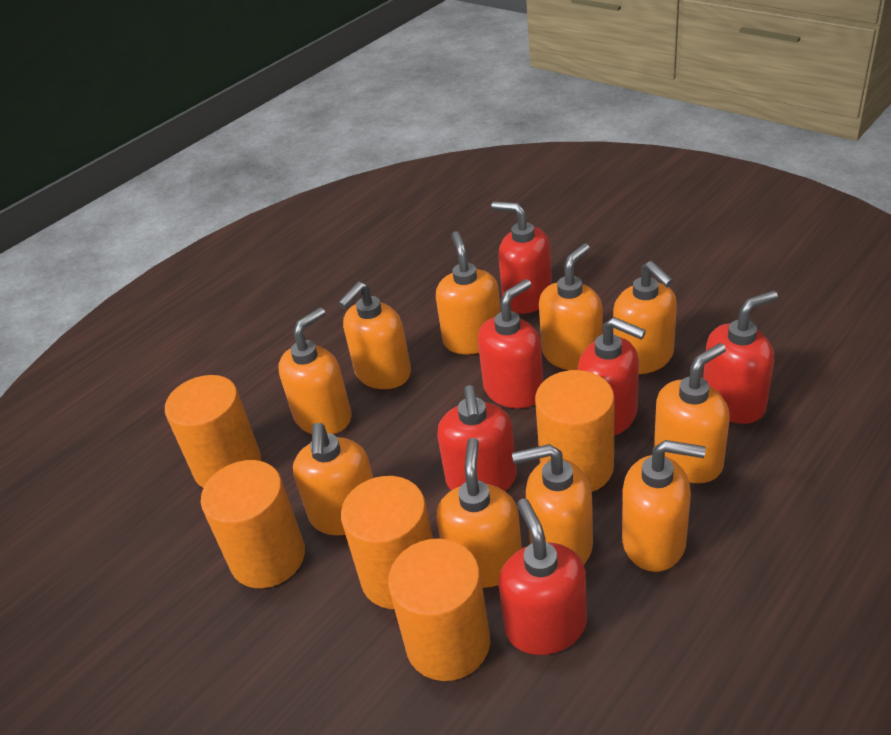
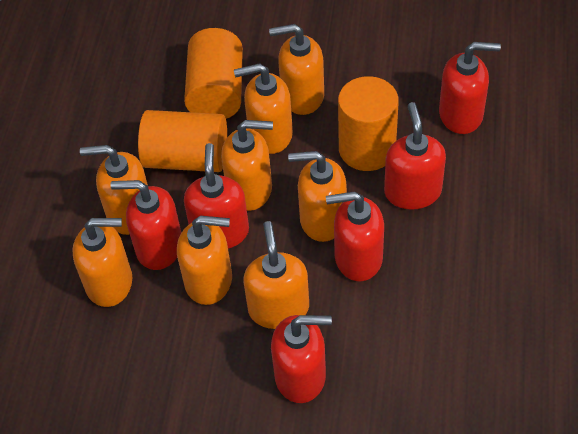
orange cylinder: 5 -> 3
orange soap dispenser: 10 -> 8

